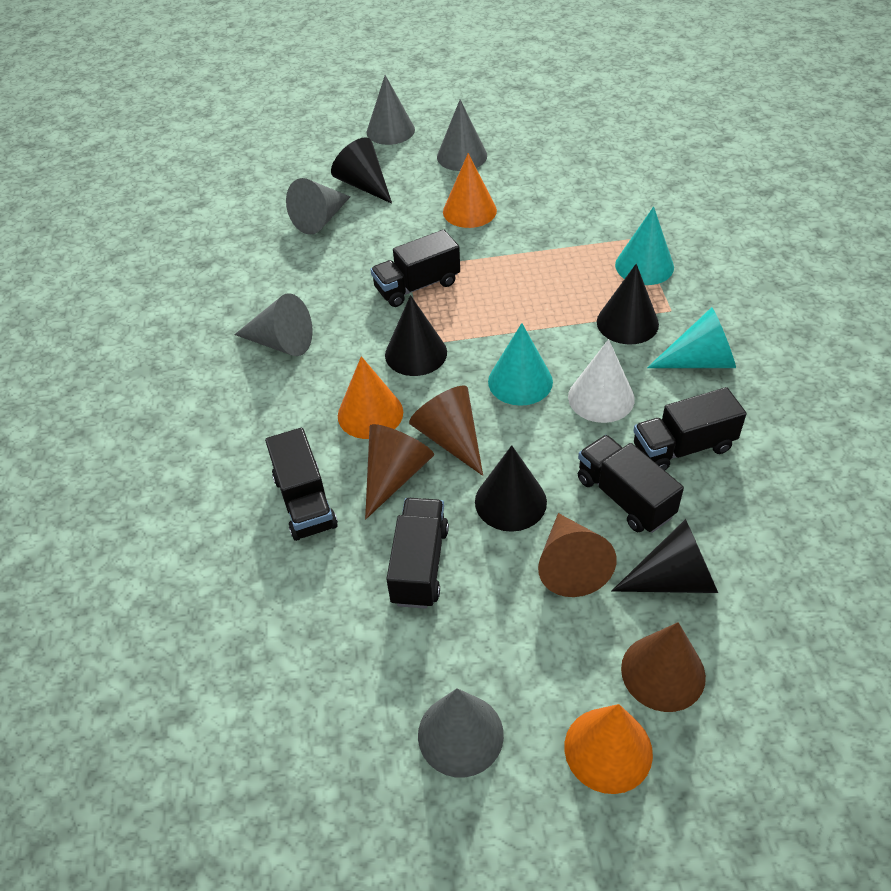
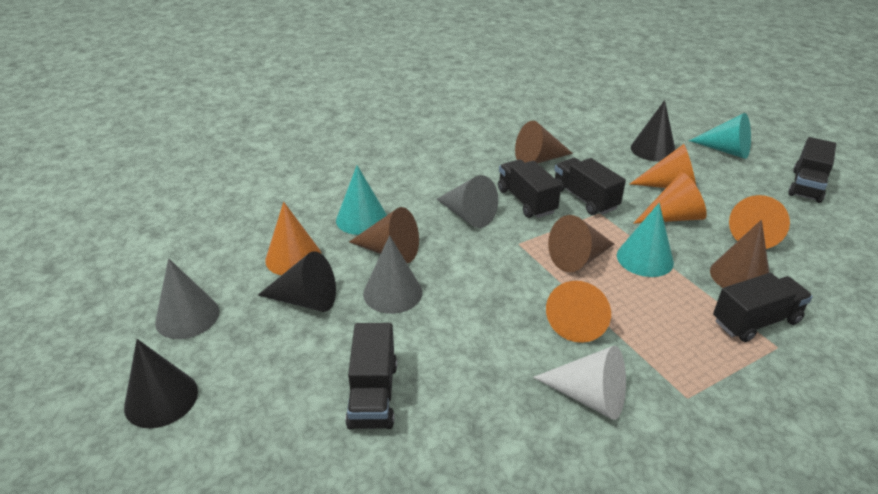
black cone: 5 -> 3
grey cone: 5 -> 3
orange cone: 3 -> 5

